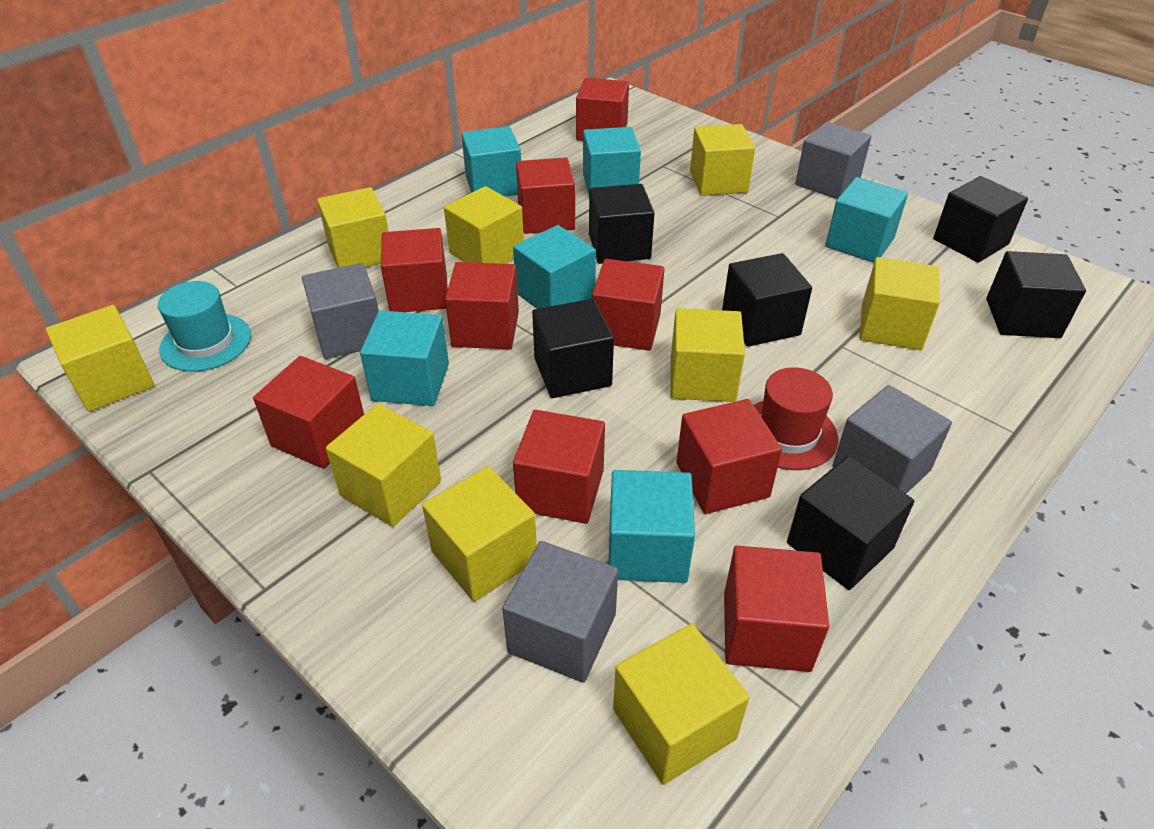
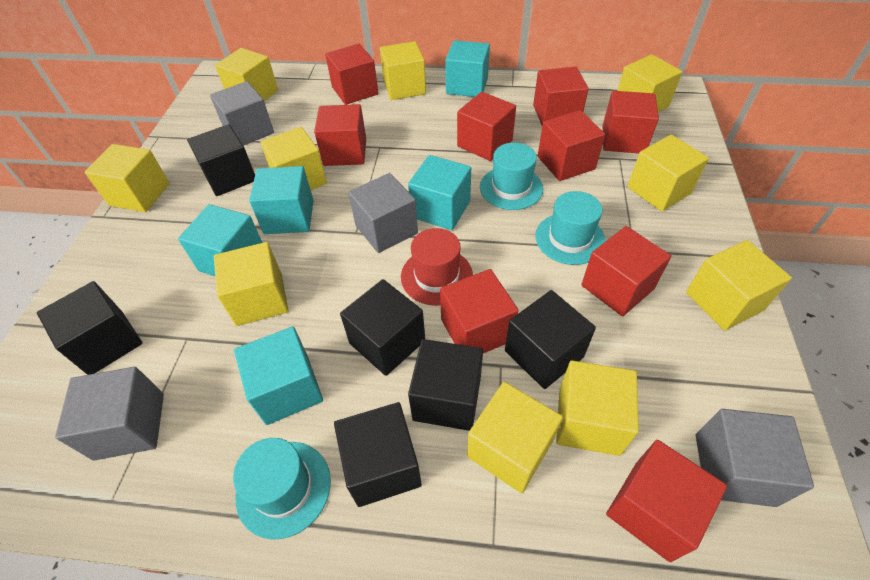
turquoise cube: 6 -> 5
turquoise hat: 1 -> 3
yellow cube: 9 -> 10

